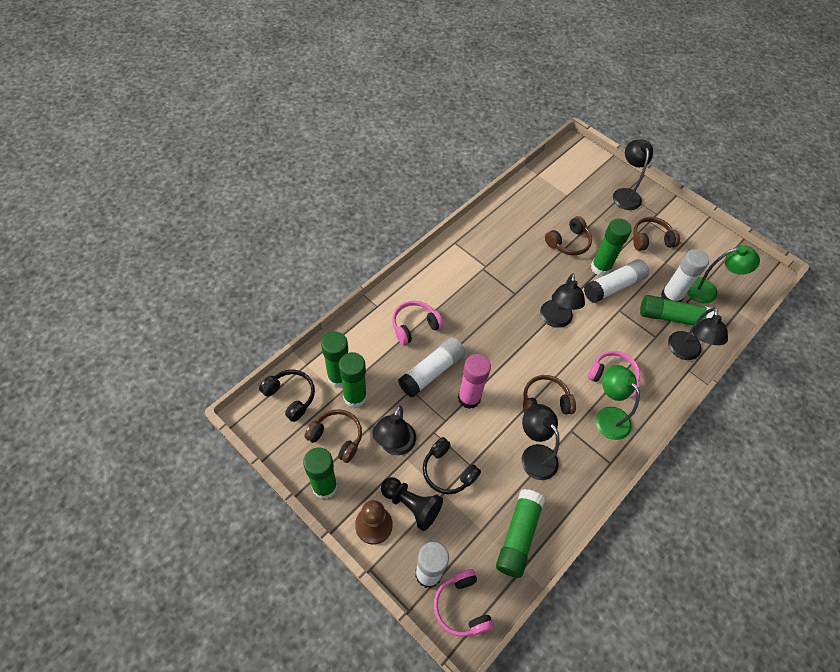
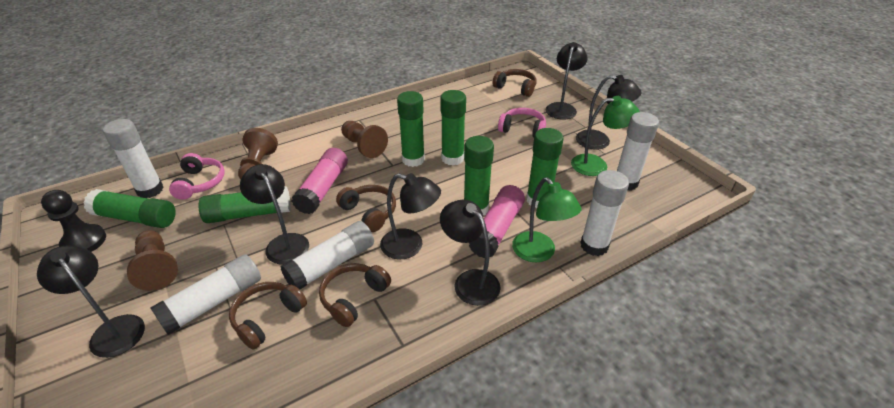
black headphones: 2 -> 0
black lamp: 5 -> 6
brown pawn: 1 -> 3
pink glue stick: 1 -> 2
pink headphones: 3 -> 2
white glue stick: 4 -> 5

